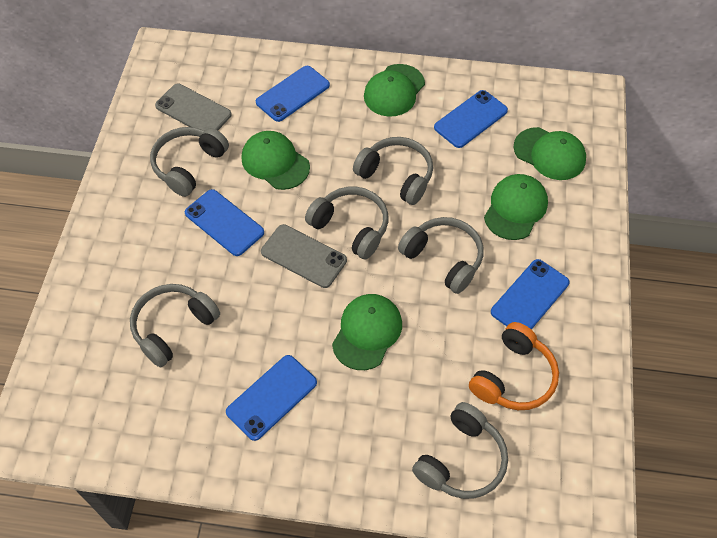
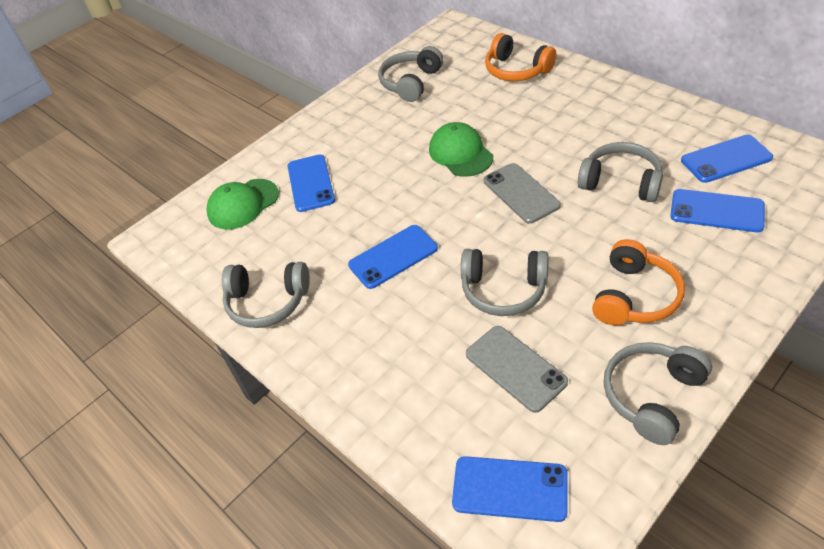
green cap: 5 -> 2
grey headphones: 6 -> 5
orange headphones: 1 -> 2

